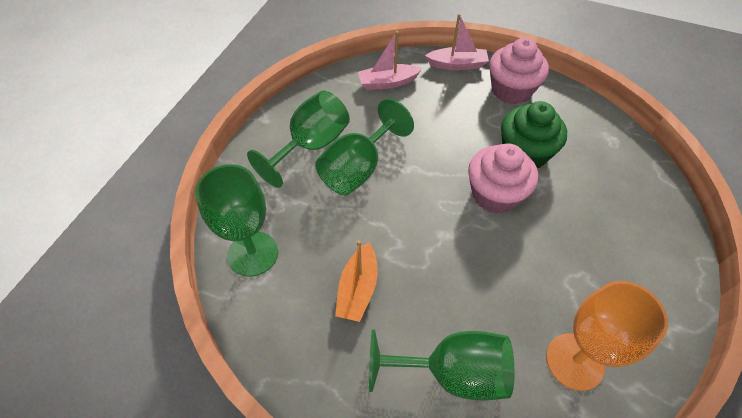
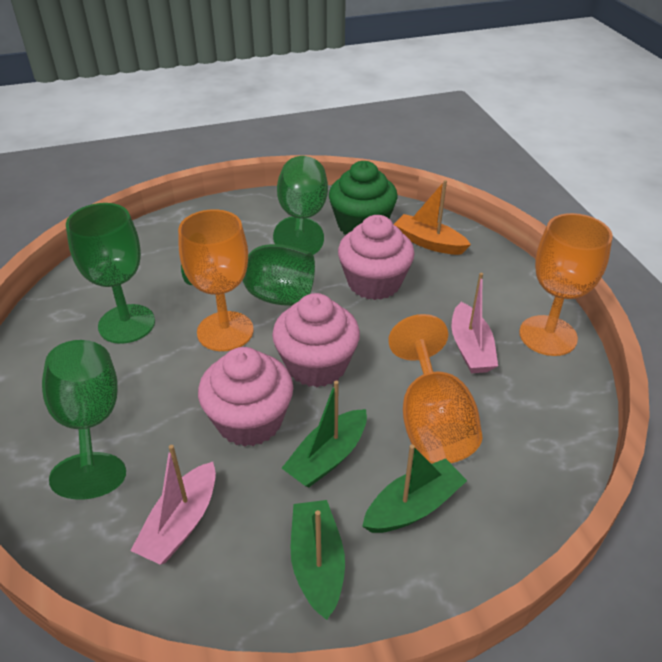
green boat: 0 -> 3
orange goblet: 1 -> 3
pink cupcake: 2 -> 3

